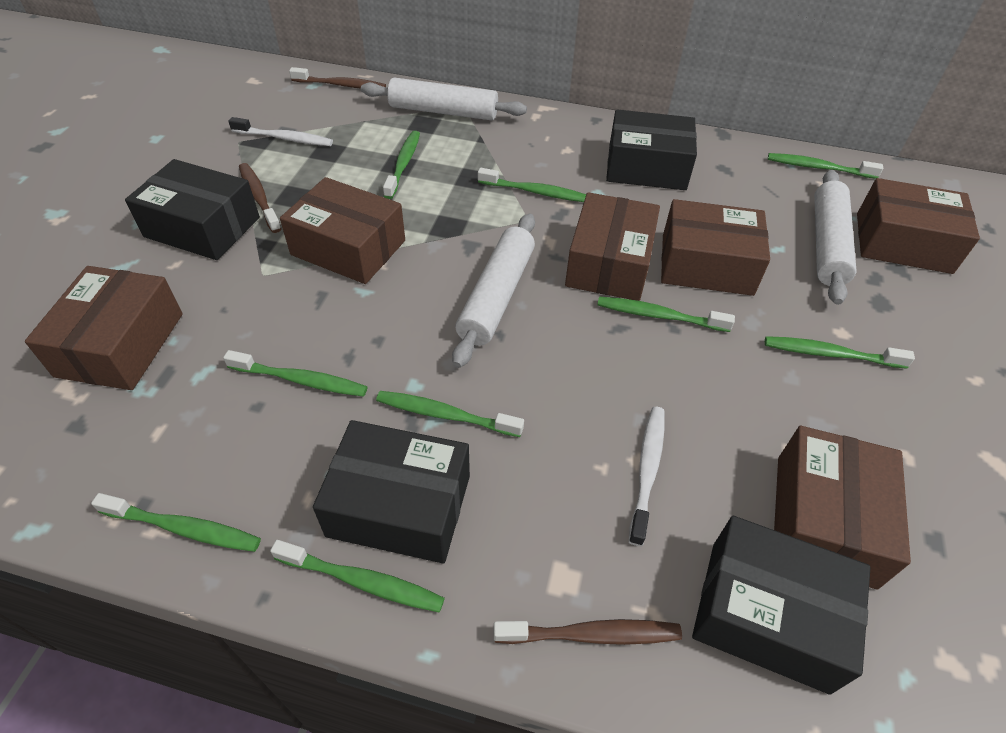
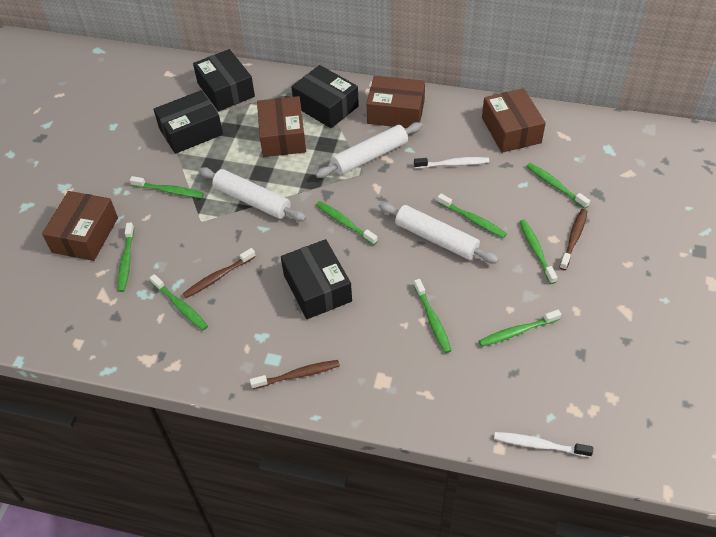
brown box: 6 -> 4

